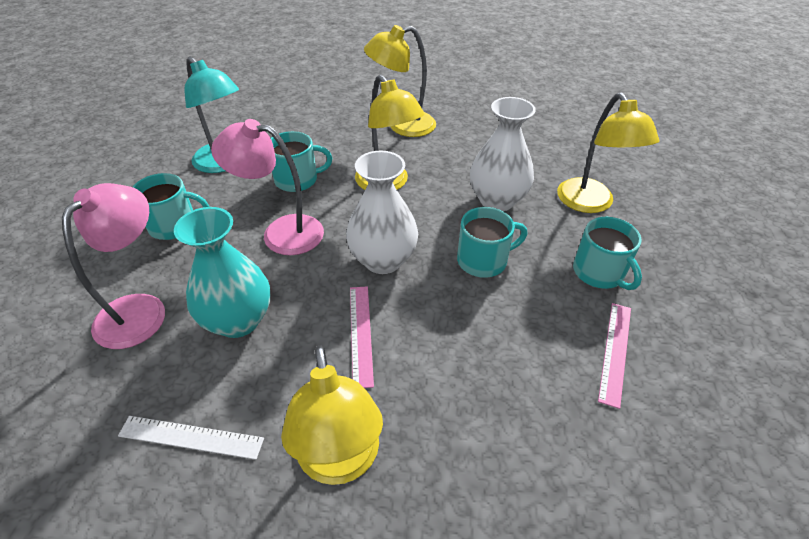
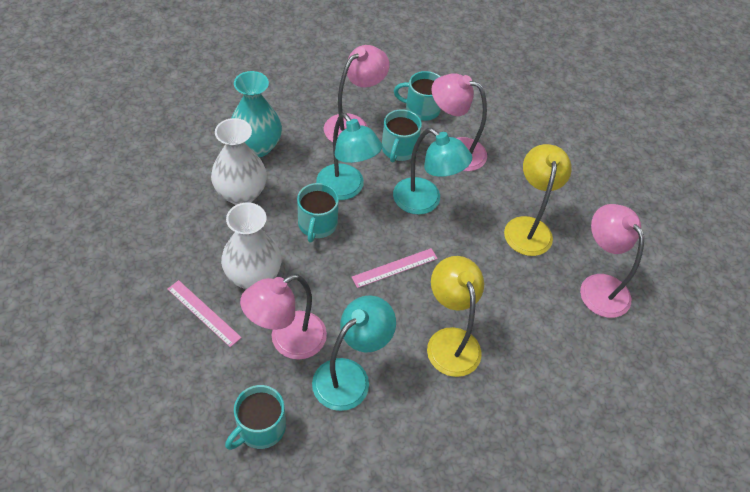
pink lamp: 2 -> 4
turquoise lamp: 1 -> 3
white ruler: 1 -> 0
yellow lamp: 4 -> 2

